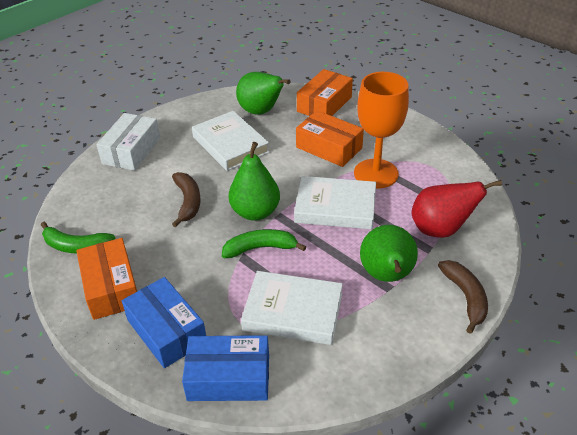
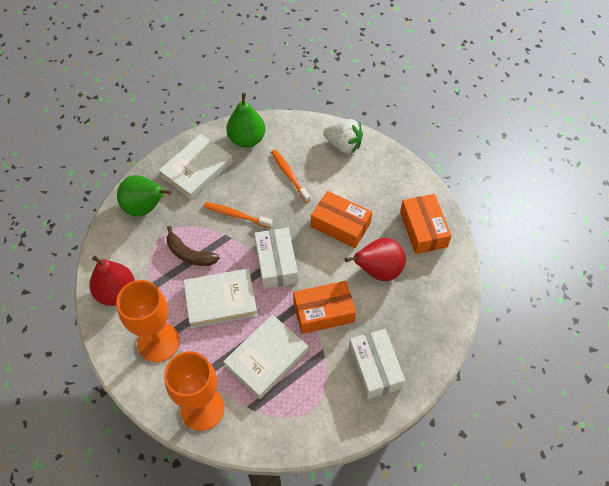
blue box: 2 -> 0
brown banana: 2 -> 1
green banana: 2 -> 0
green pear: 3 -> 2
orange goblet: 1 -> 2
orange toothbrush: 0 -> 2
red pear: 1 -> 2
white box: 1 -> 2
white strawberry: 0 -> 1

